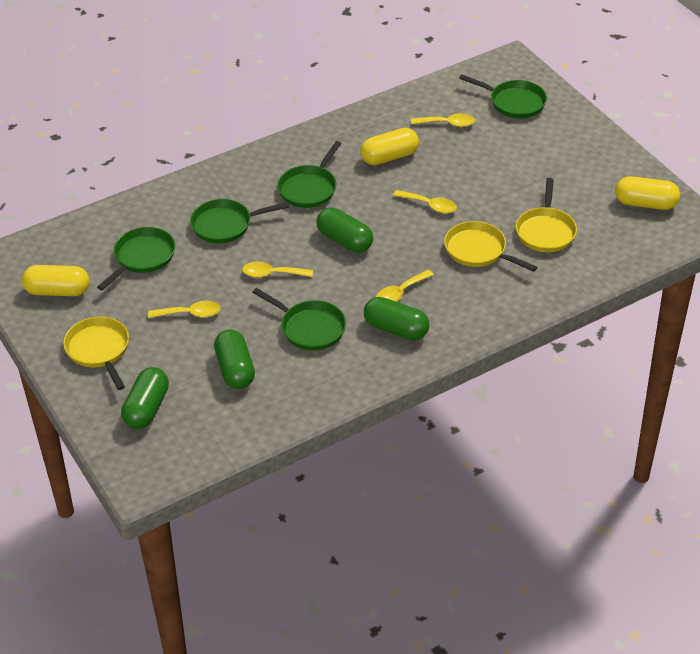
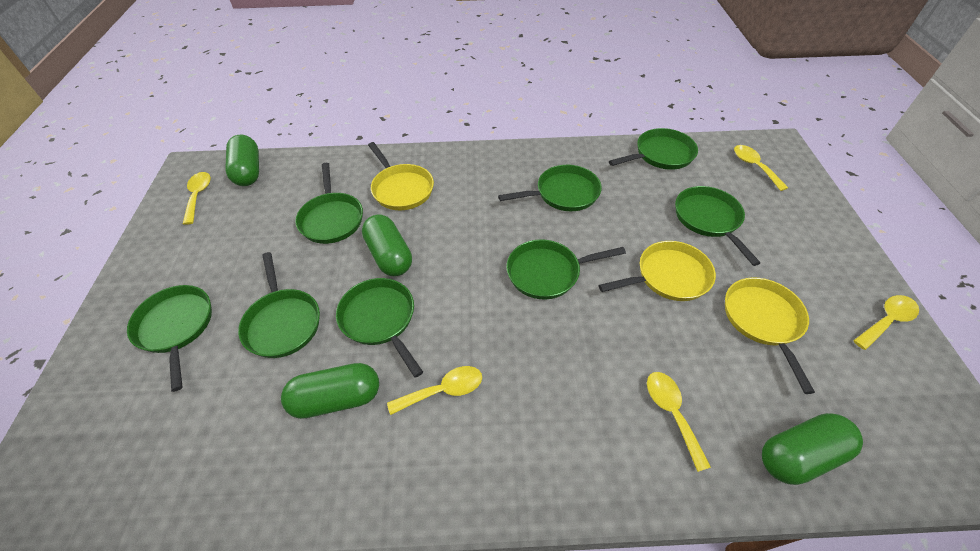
green pan: 5 -> 8
yellow capsule: 3 -> 0

